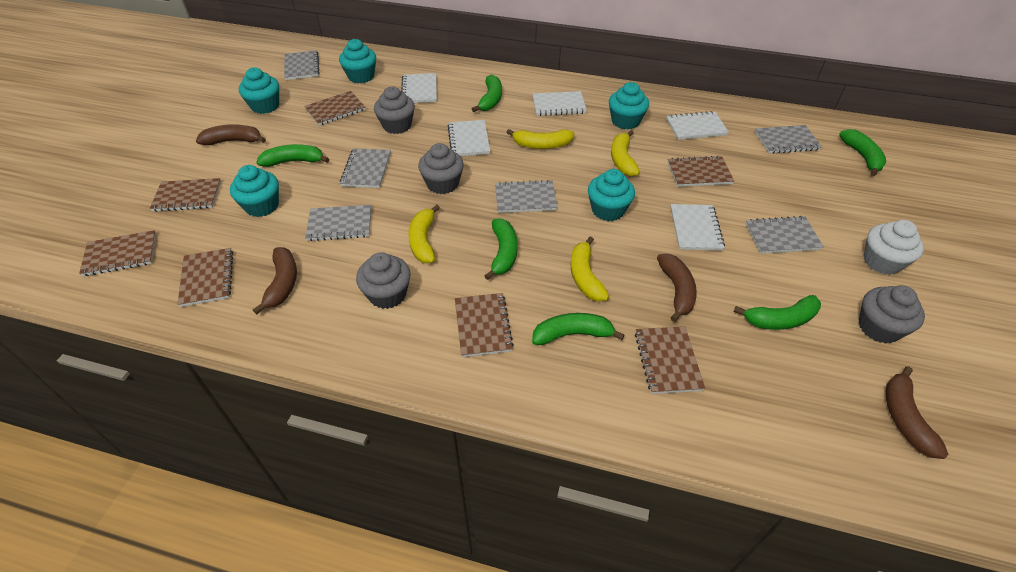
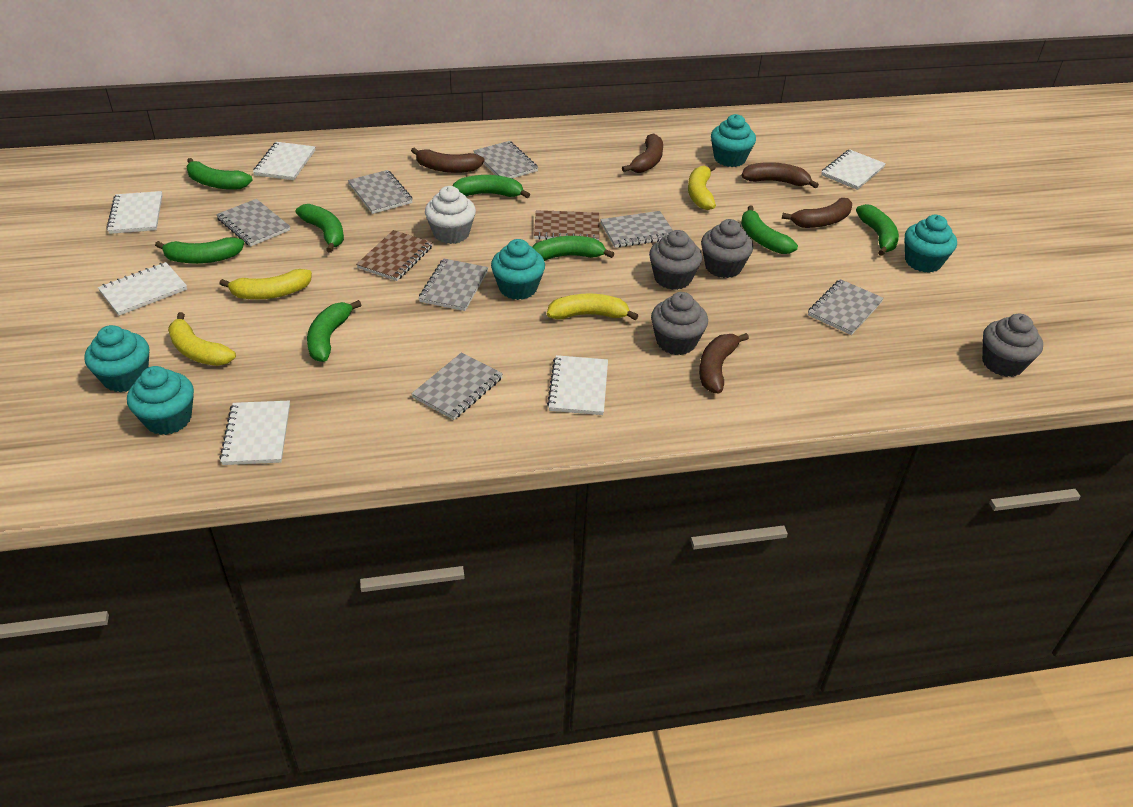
brown banana: 4 -> 5
brown notebook: 7 -> 2
green banana: 6 -> 8
grey notebook: 6 -> 7
white notebook: 5 -> 6

